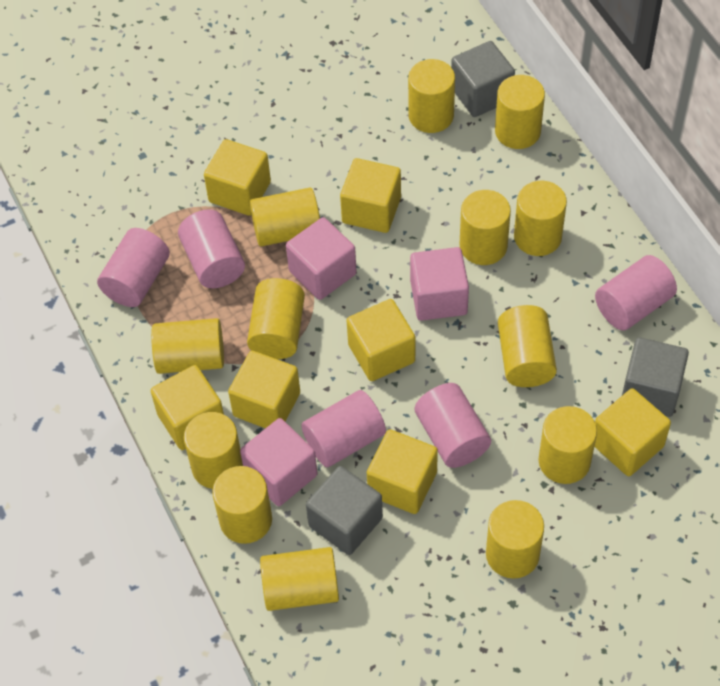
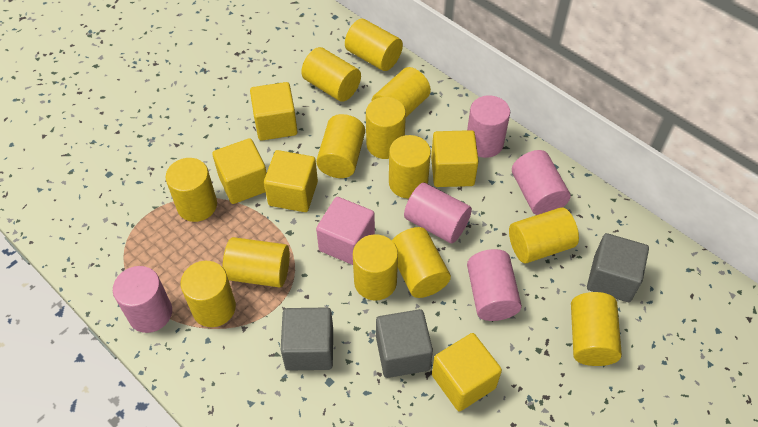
pink cube: 3 -> 1
yellow cube: 7 -> 5

